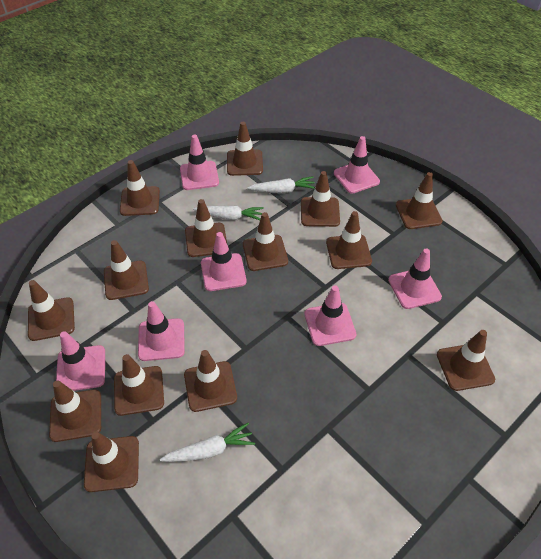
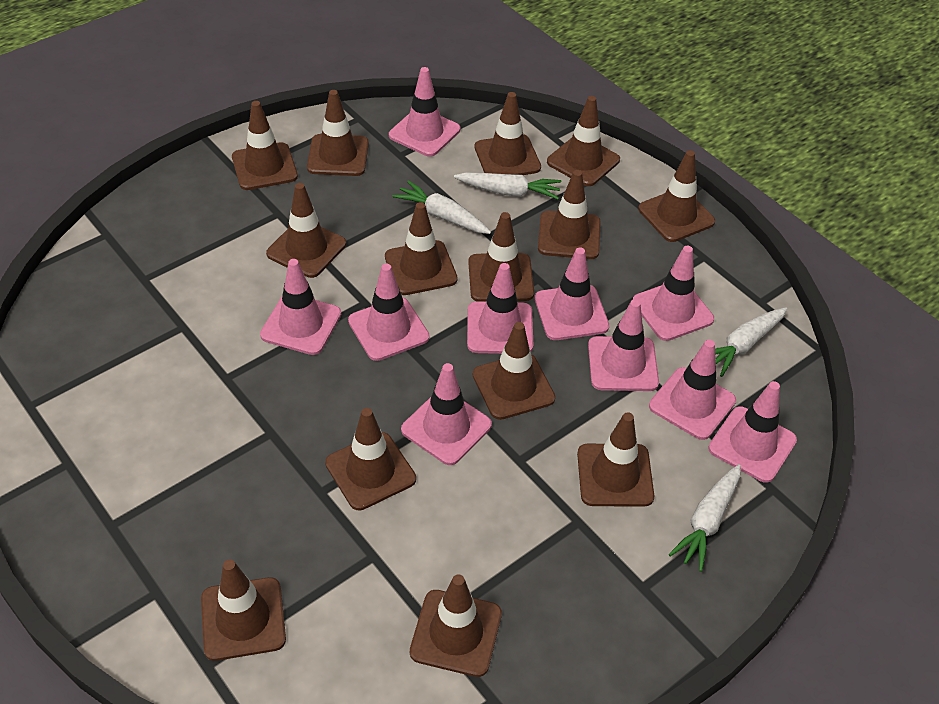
pink traffic cone: 7 -> 10
white carrot: 3 -> 4

